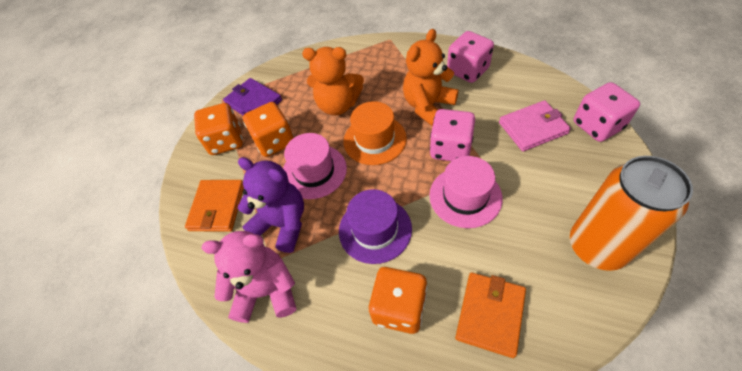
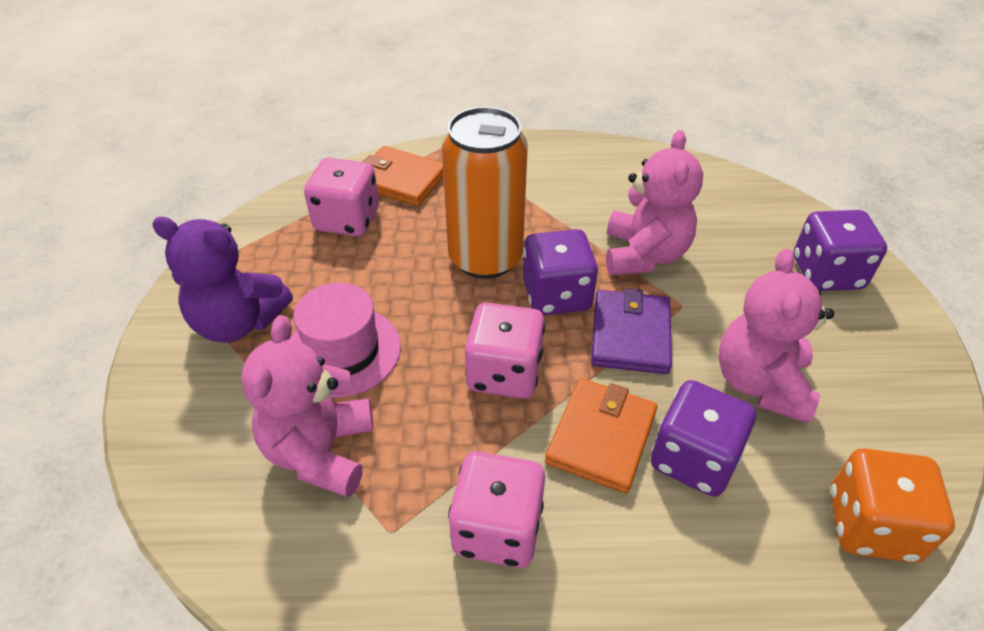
orange dice: 3 -> 1
orange hat: 1 -> 0
orange teddy bear: 2 -> 0
pink hat: 2 -> 1
pink teddy bear: 1 -> 3
pink wallet: 1 -> 0
purple dice: 0 -> 3
purple hat: 1 -> 0

